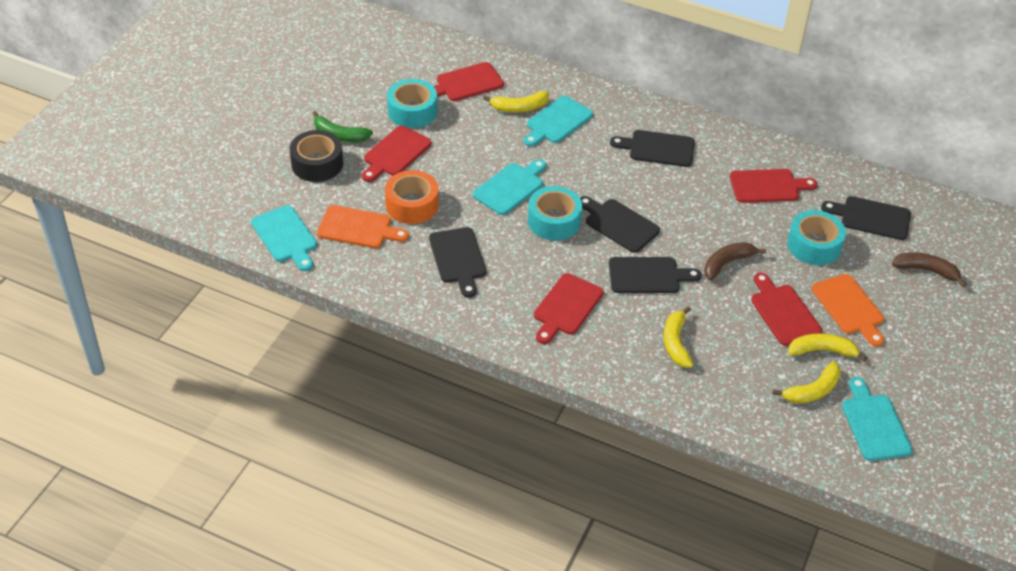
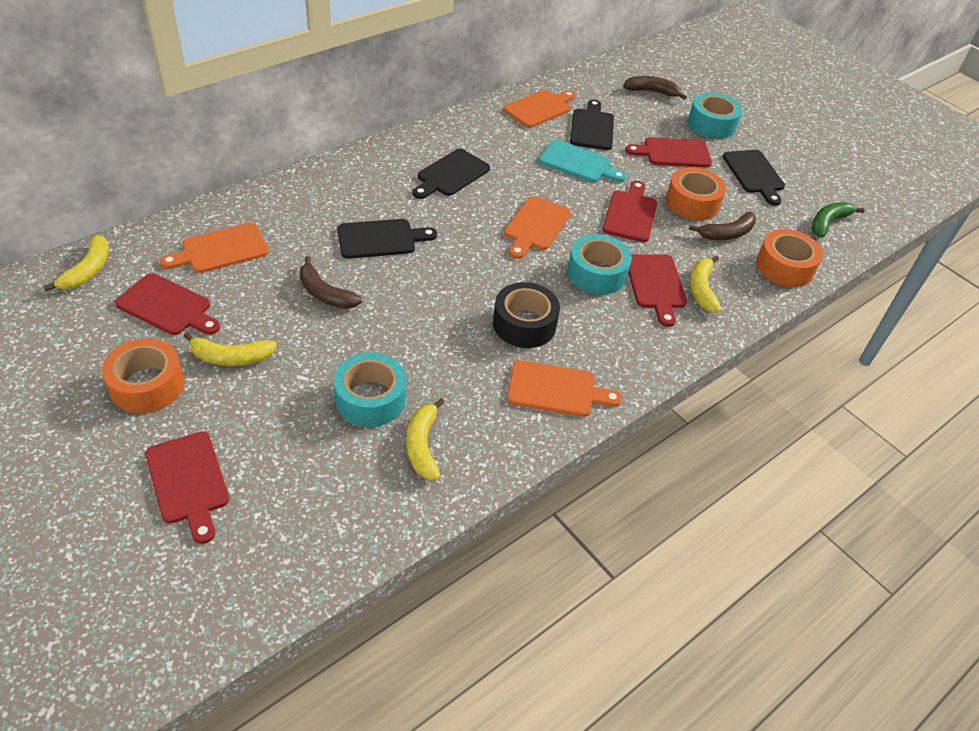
black cutting board: 5 -> 4
brown banana: 2 -> 3
orange cutting board: 2 -> 4
orange tape: 1 -> 3
turquoise cutting board: 4 -> 1

